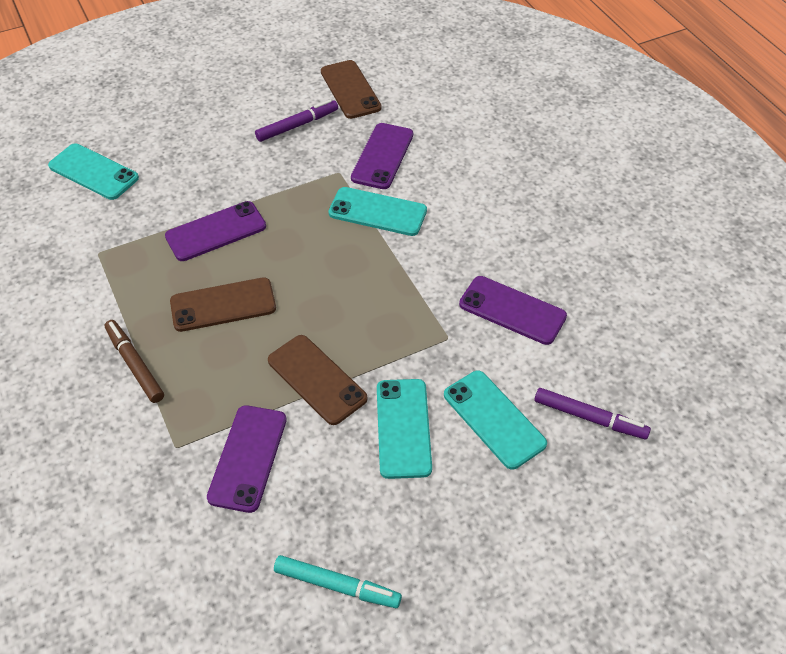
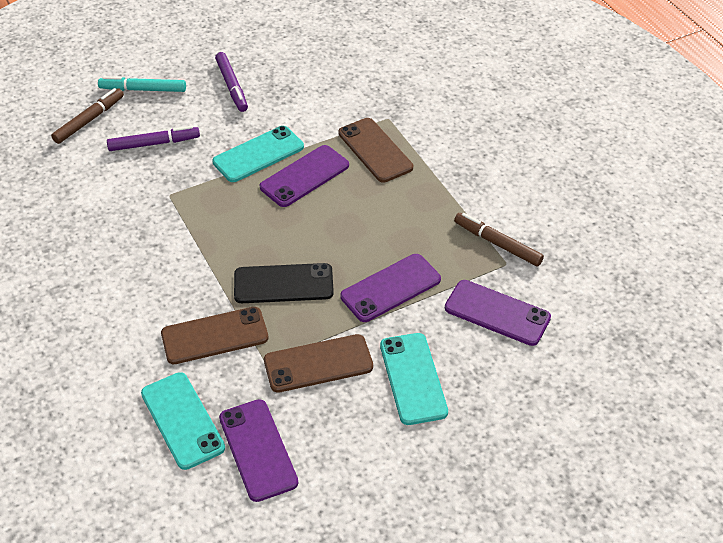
black phone: 0 -> 1
brown marker: 1 -> 2
turquoise phone: 4 -> 3

